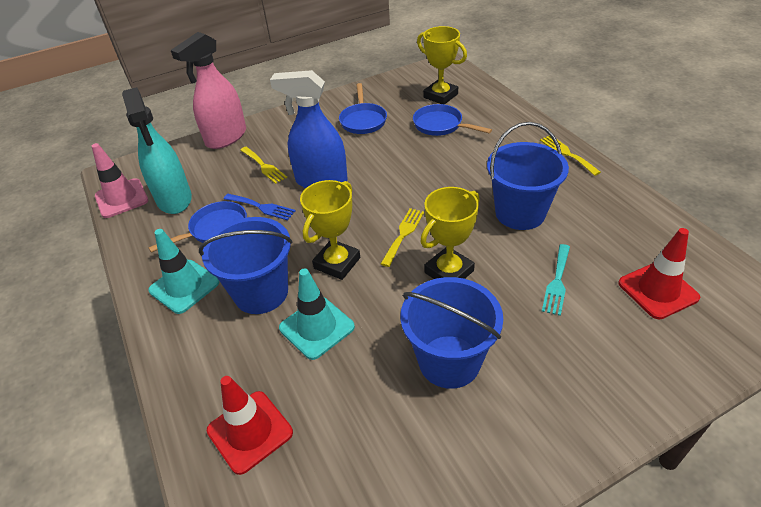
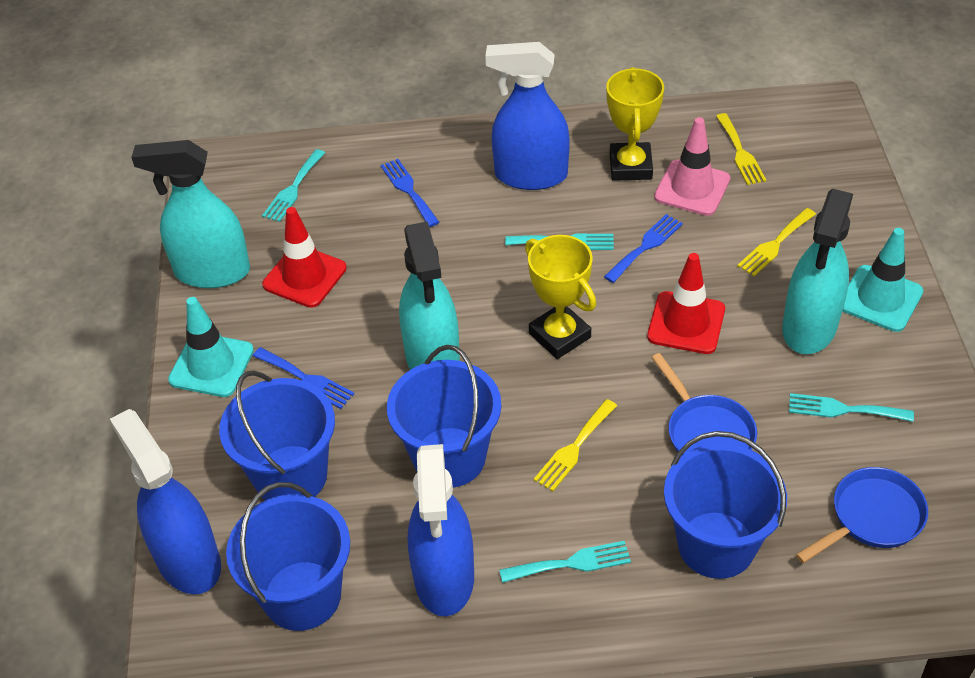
blue bucket: 3 -> 4
blue fork: 1 -> 3
blue pan: 3 -> 2
blue spray bottle: 1 -> 3
pink spray bottle: 1 -> 0
turquoise fork: 1 -> 4
turquoise spray bottle: 1 -> 3
yellow trophy: 3 -> 2

